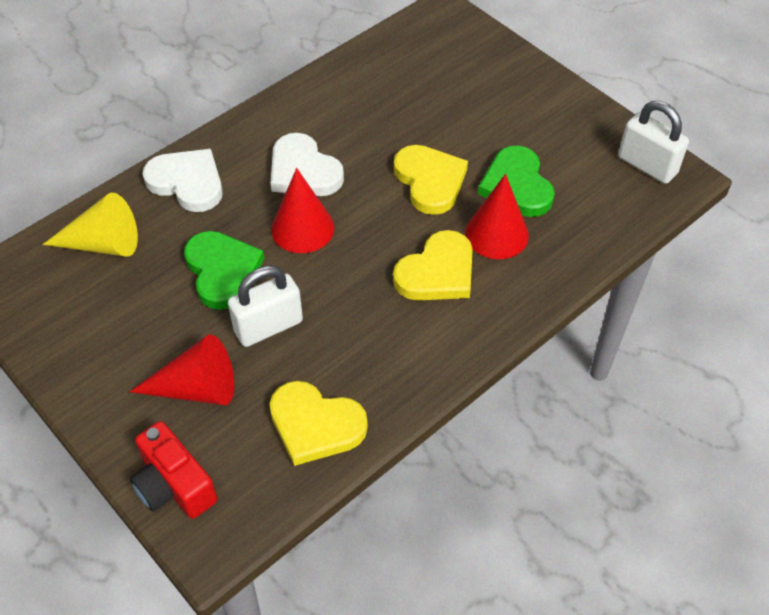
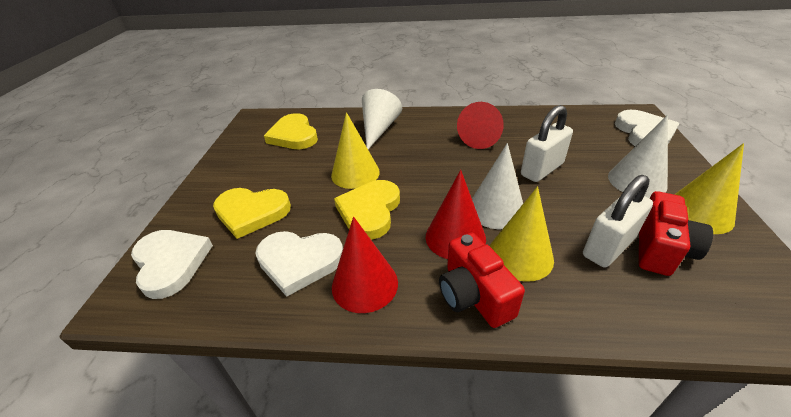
green heart: 2 -> 0
red camera: 1 -> 2
white cone: 0 -> 3
white heart: 2 -> 3
yellow cone: 1 -> 3

